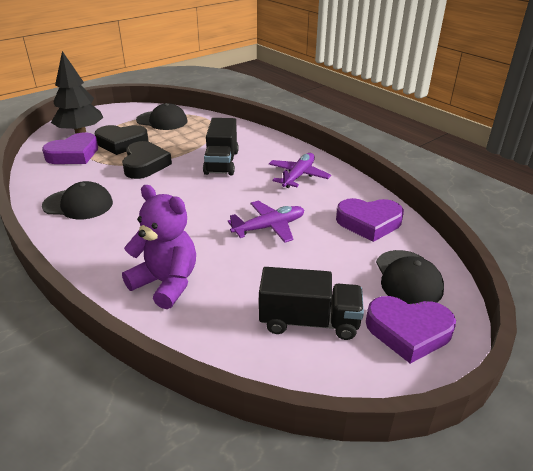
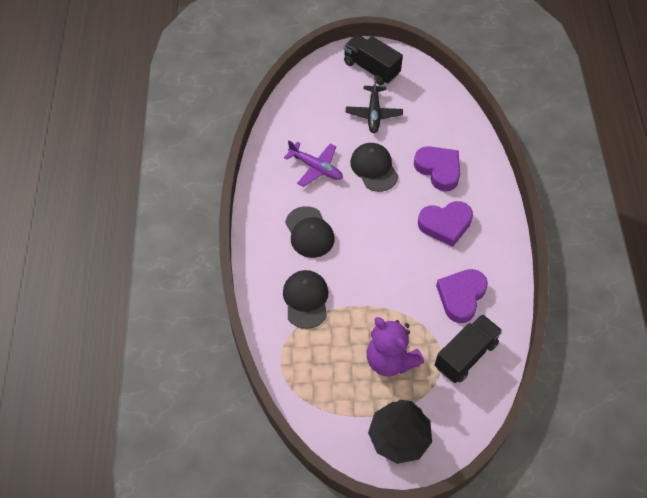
black heart: 2 -> 0
black plane: 0 -> 1
purple plane: 2 -> 1

